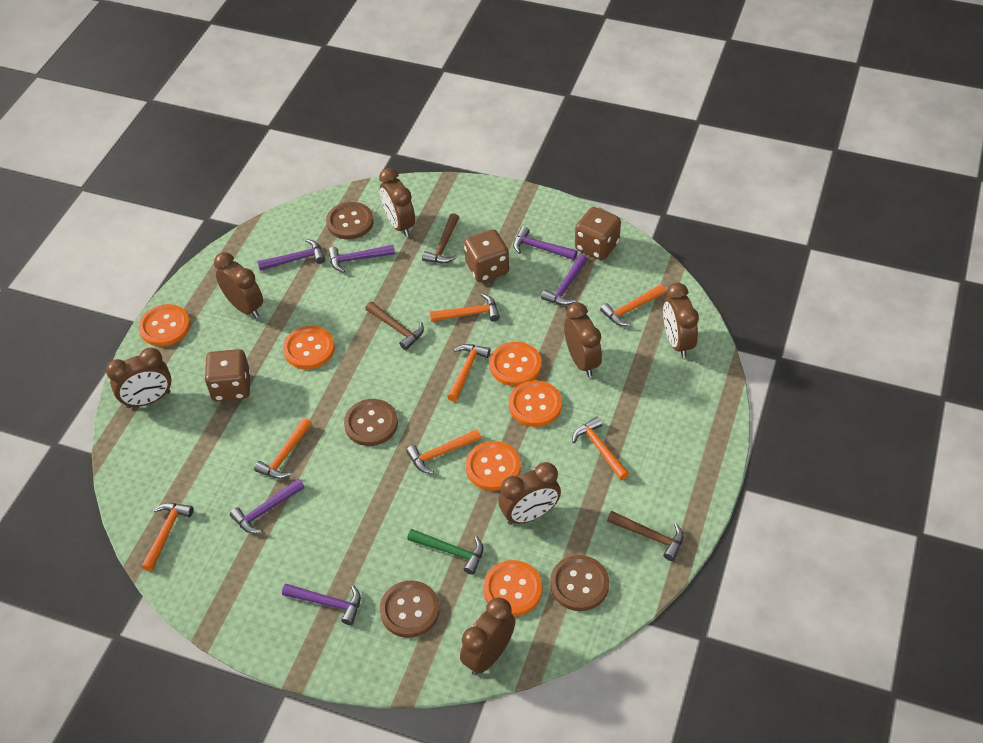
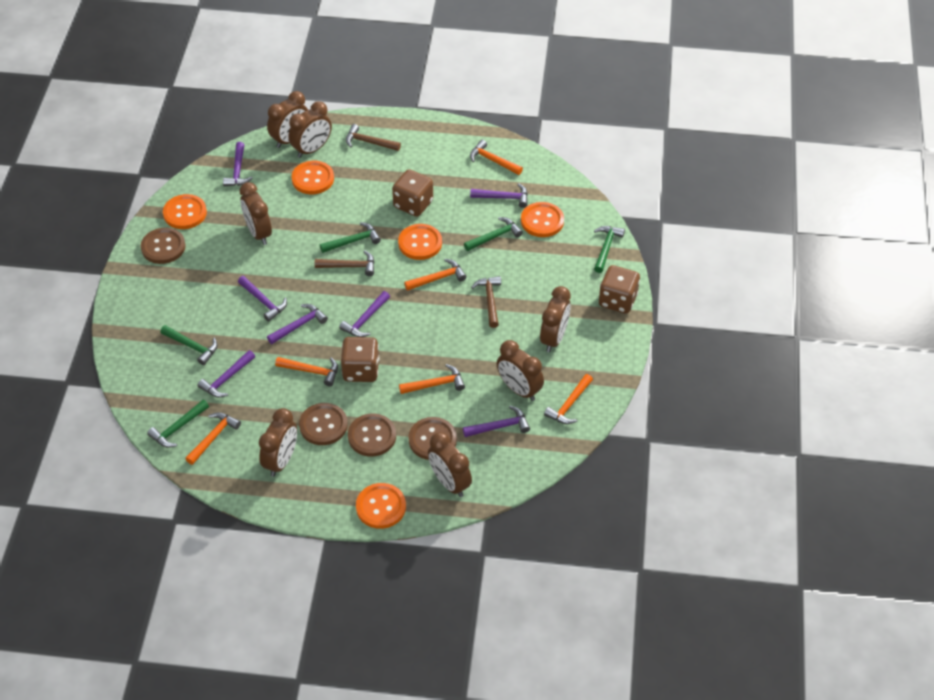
green hammer: 1 -> 5
orange button: 6 -> 5
orange hammer: 7 -> 6
purple hammer: 6 -> 7

